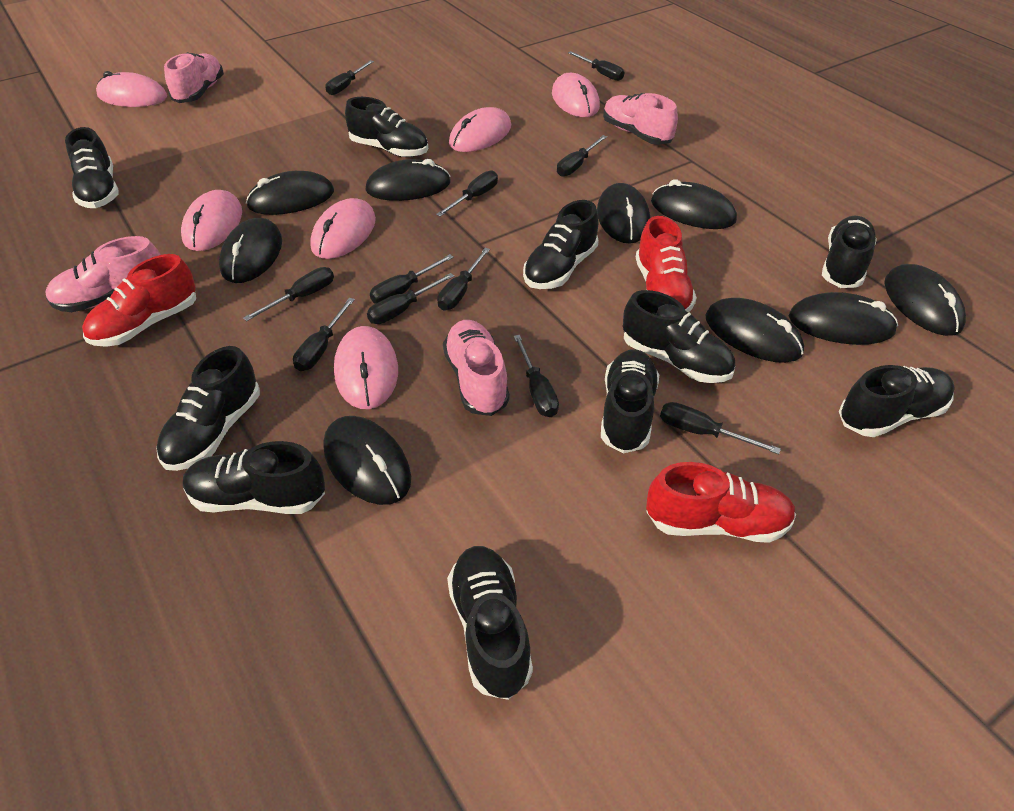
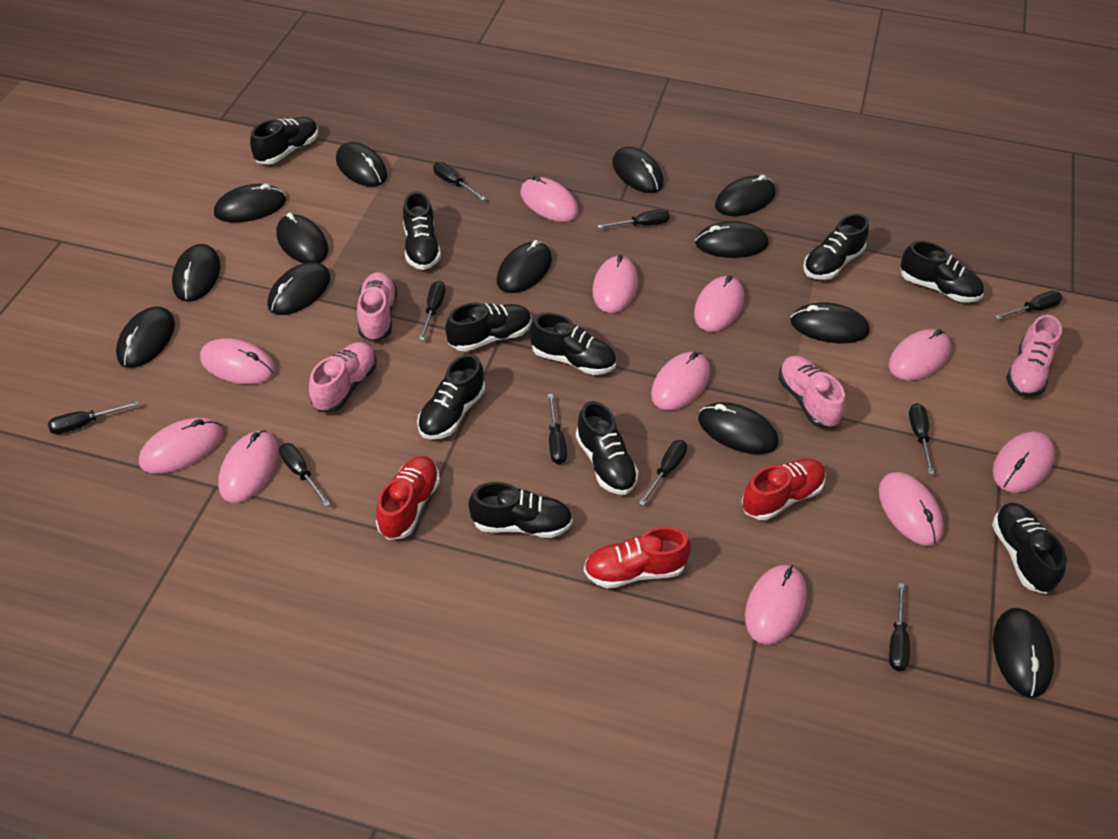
black mouse: 9 -> 13
black screwdriver: 11 -> 10
pink mouse: 6 -> 11

